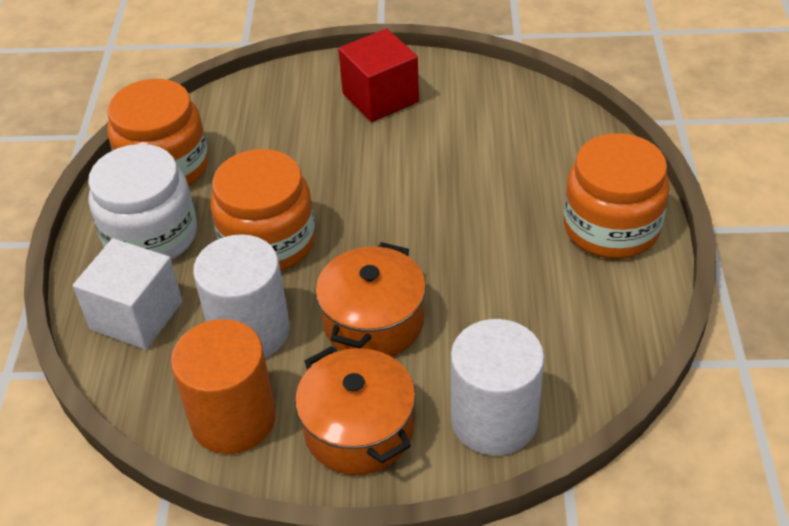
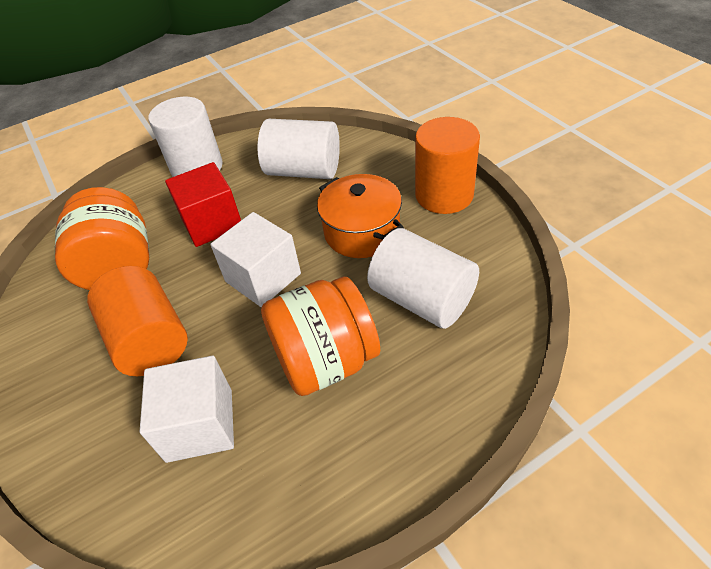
orange cylinder: 1 -> 2
orange jar: 3 -> 2
orange pot: 2 -> 1
white cube: 1 -> 2
white cylinder: 2 -> 3
white jar: 1 -> 0

